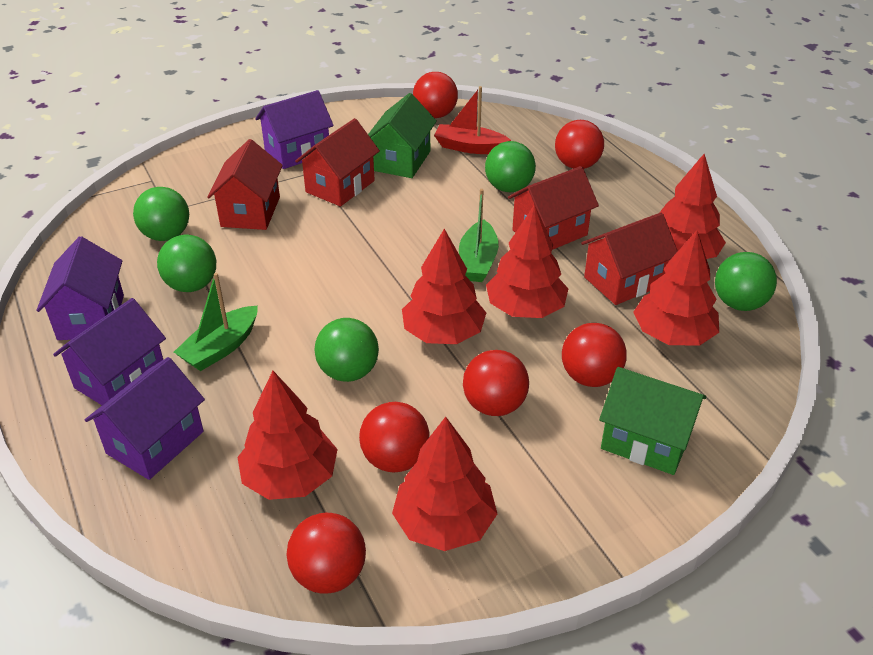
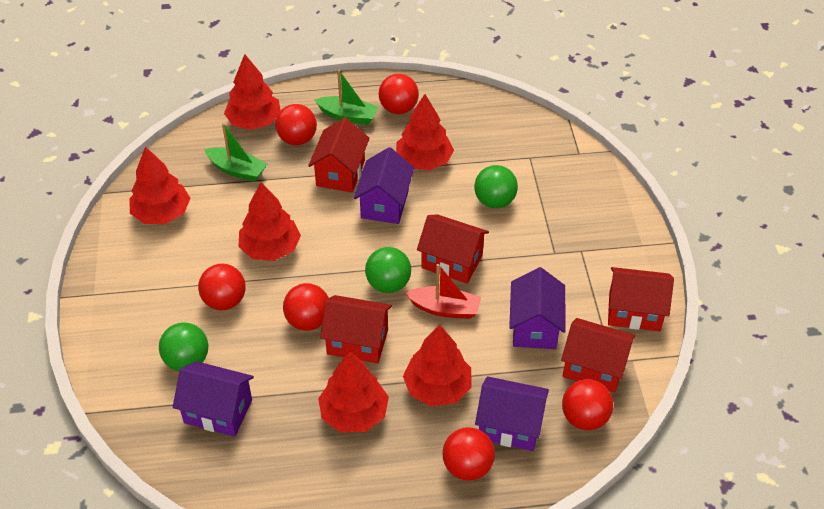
green ball: 5 -> 3
green house: 2 -> 0
red house: 4 -> 5

